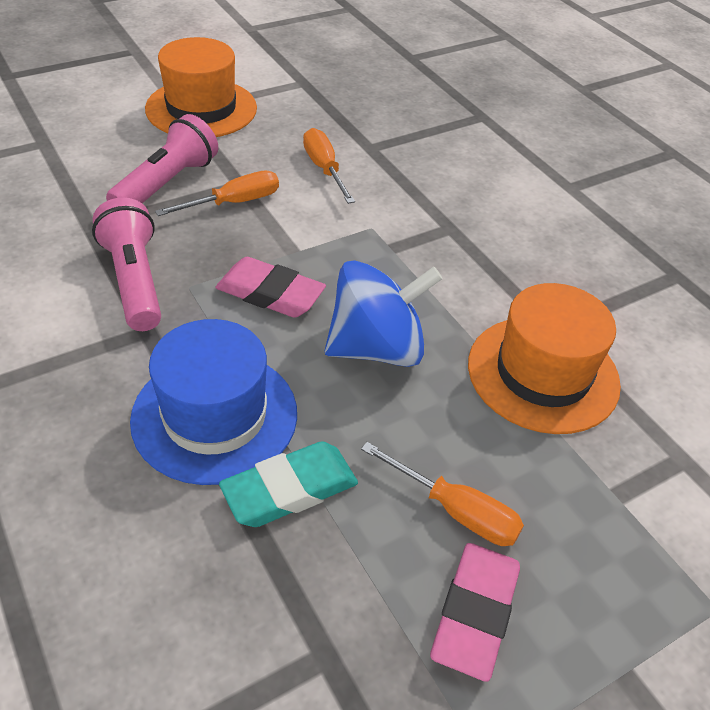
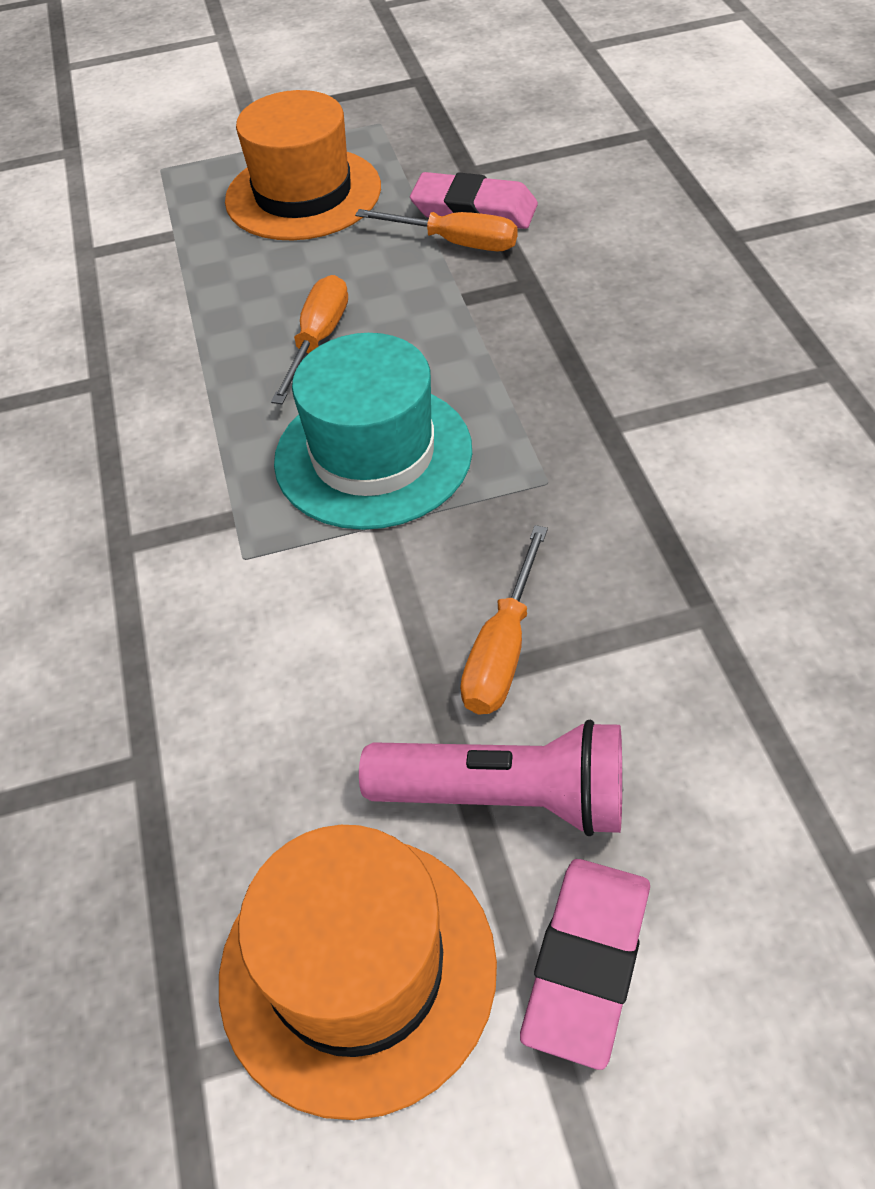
blue hat: 1 -> 0
blue spinning top: 1 -> 0
pink flashlight: 2 -> 1
turquoise eraser: 1 -> 0
turquoise hat: 0 -> 1

